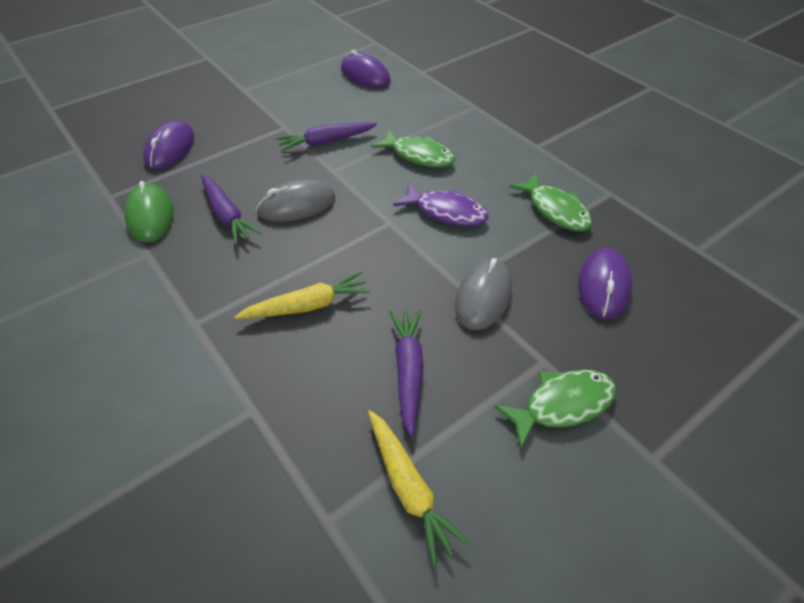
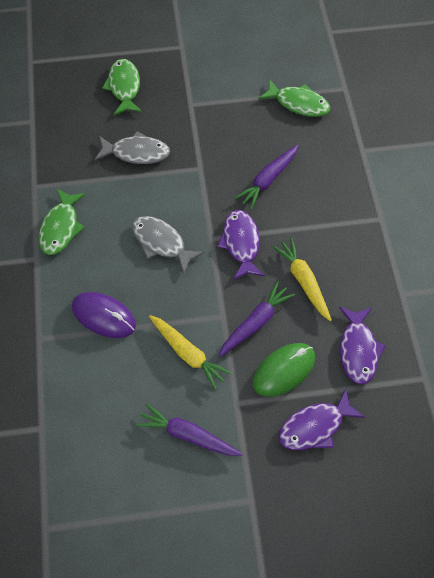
grey fish: 0 -> 2
grey mouse: 2 -> 0
purple fish: 1 -> 3
purple mouse: 3 -> 1

